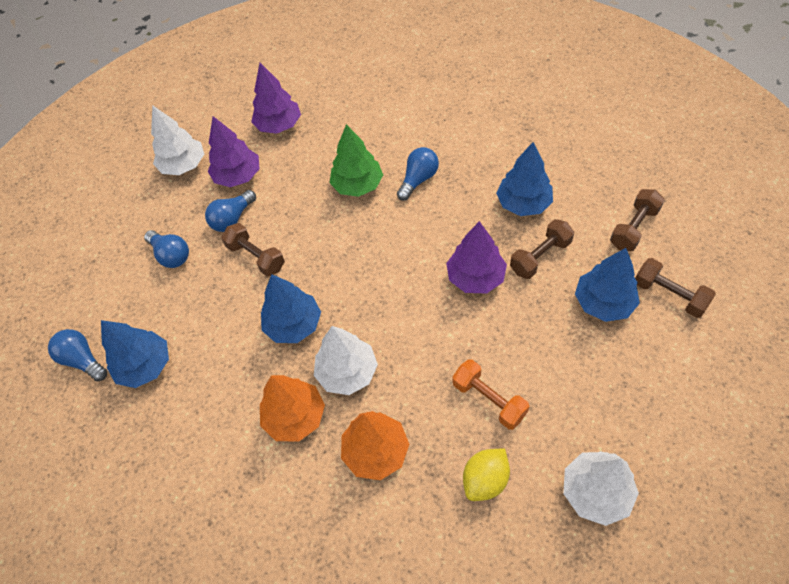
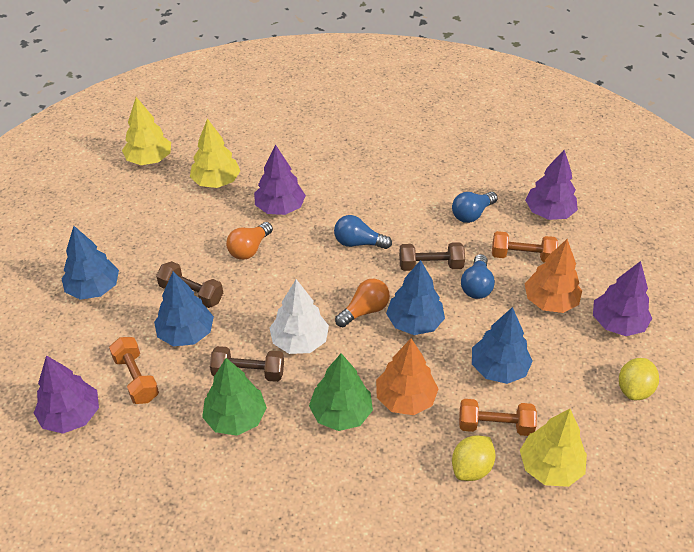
blue light bulb: 4 -> 3
brown dumbbell: 4 -> 3
green tree: 1 -> 2
orange dumbbell: 1 -> 3
orange light bulb: 0 -> 2
purple tree: 3 -> 4
white tree: 3 -> 1
yellow lemon: 1 -> 2
yellow tree: 0 -> 3

